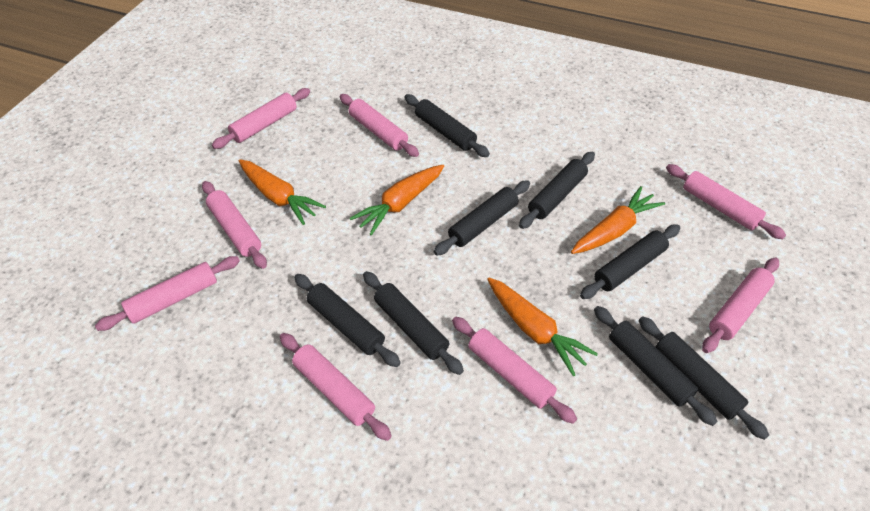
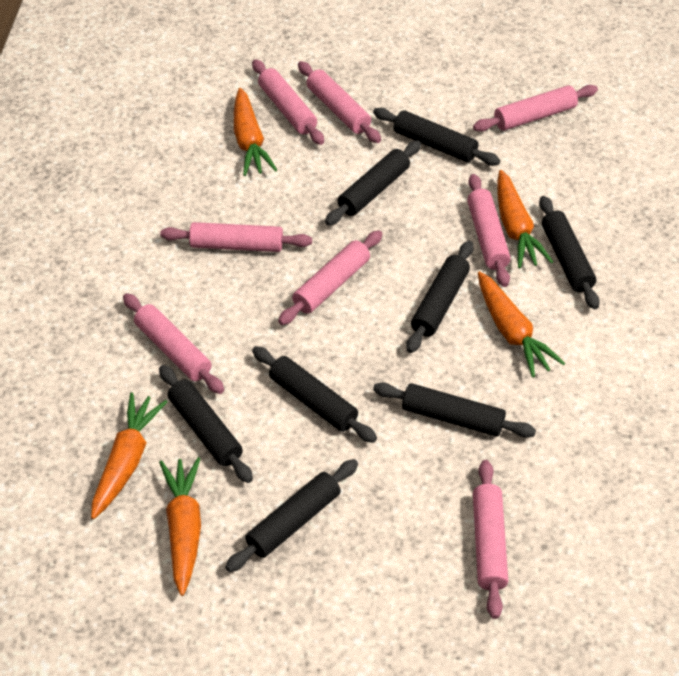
orange carrot: 4 -> 5

